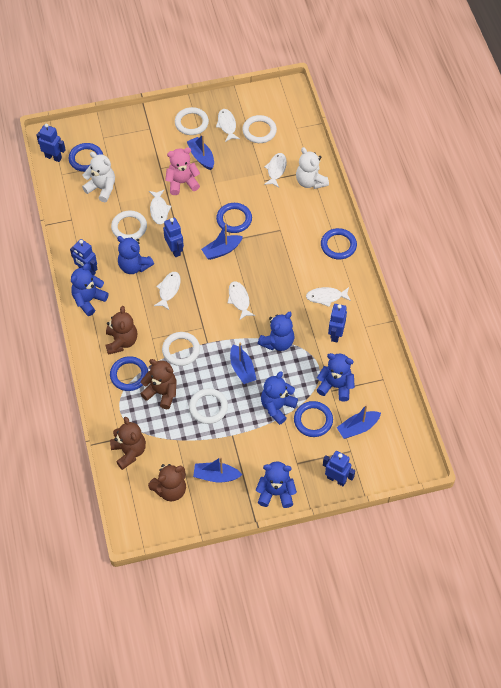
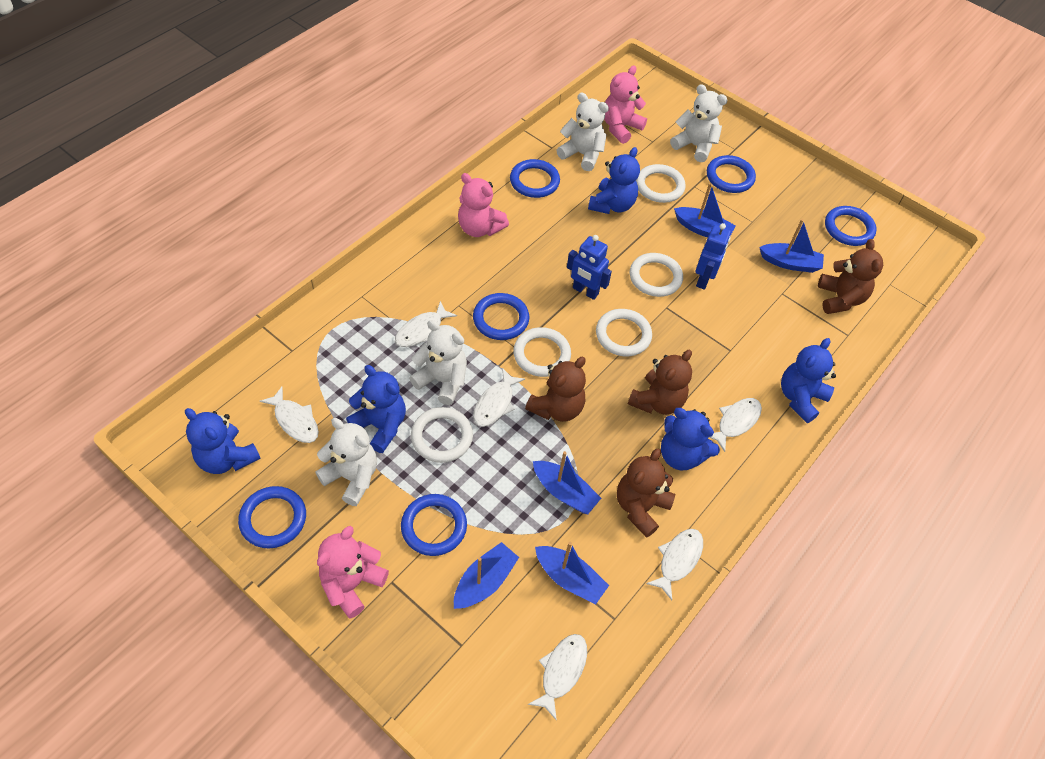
blue ring: 5 -> 6
blue robot: 5 -> 2
blue teddy bear: 6 -> 5
pink teddy bear: 1 -> 3
white teddy bear: 2 -> 4

